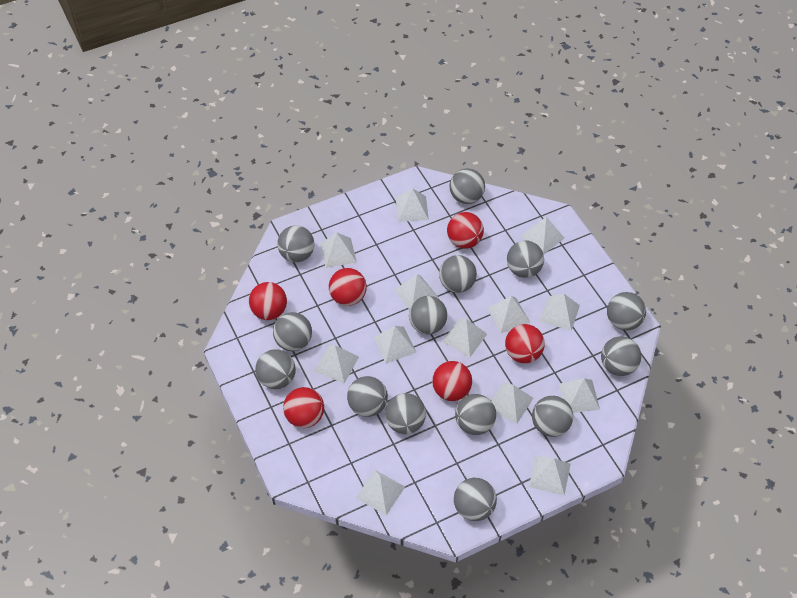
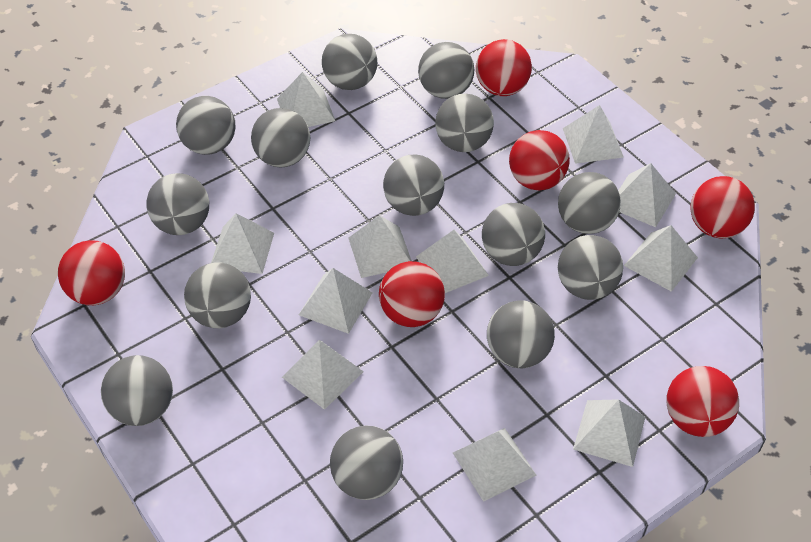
white pyramid: 13 -> 11

